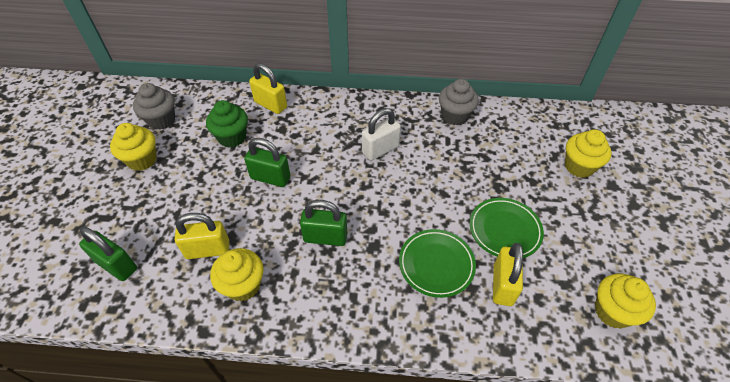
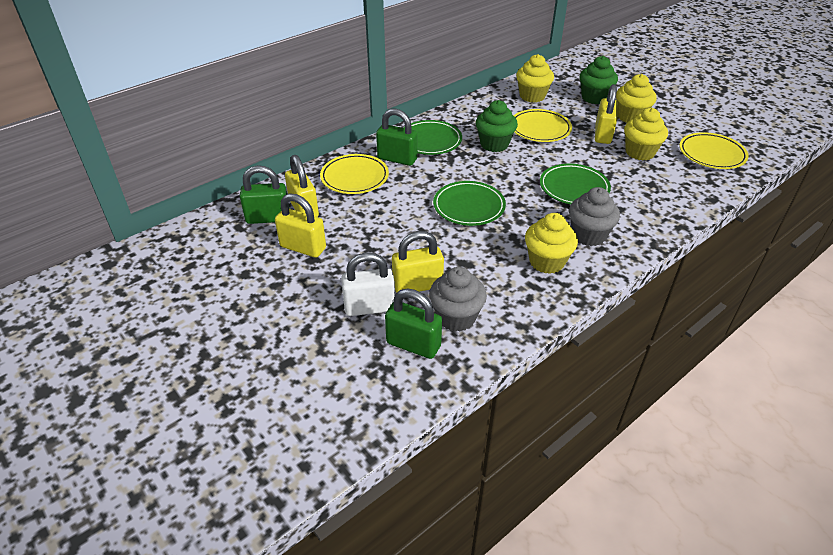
green cupcake: 1 -> 2
green plate: 2 -> 3
yellow padlock: 3 -> 4
yellow plate: 0 -> 3

